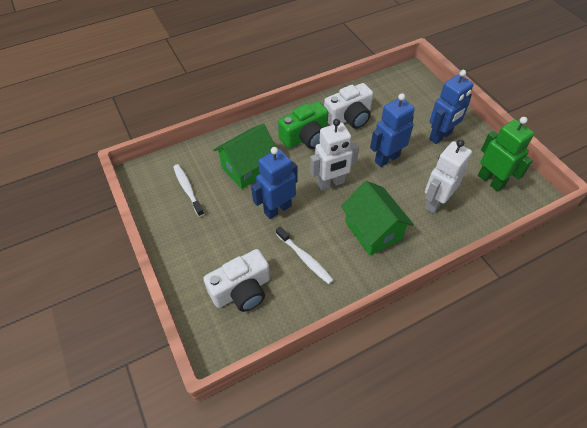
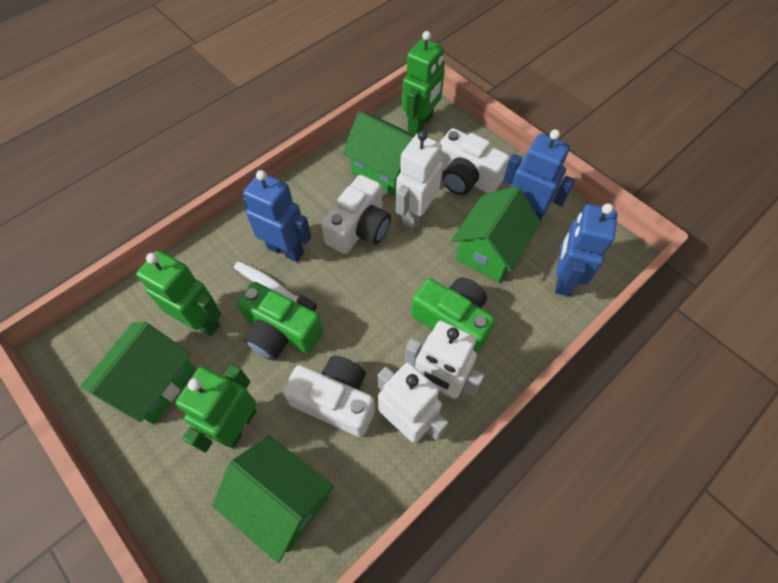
green camera: 1 -> 2
green house: 2 -> 4
green robot: 1 -> 3
white camera: 2 -> 3
white robot: 2 -> 3
white toothbrush: 2 -> 1

